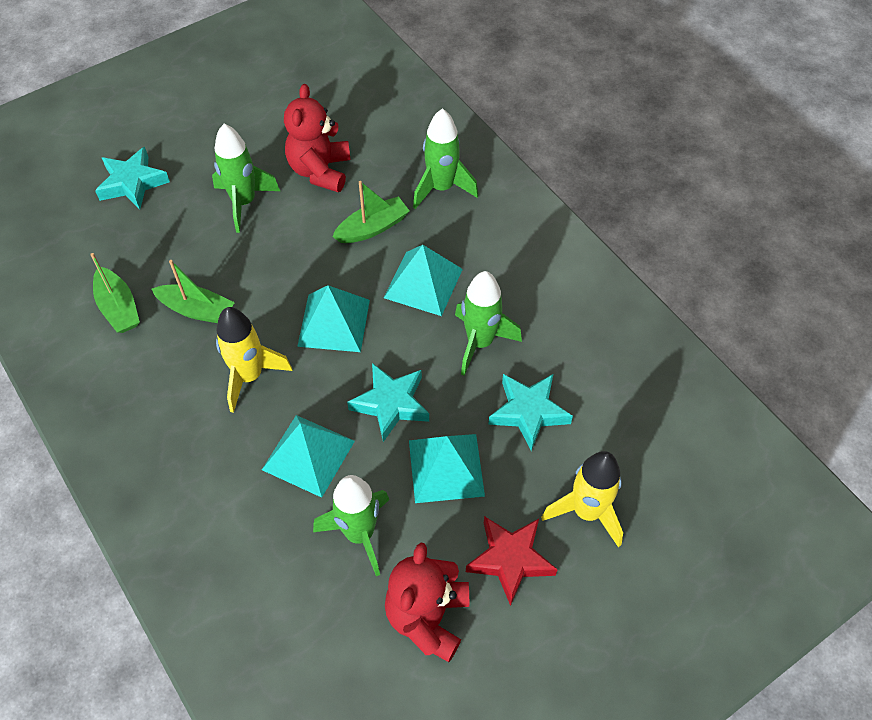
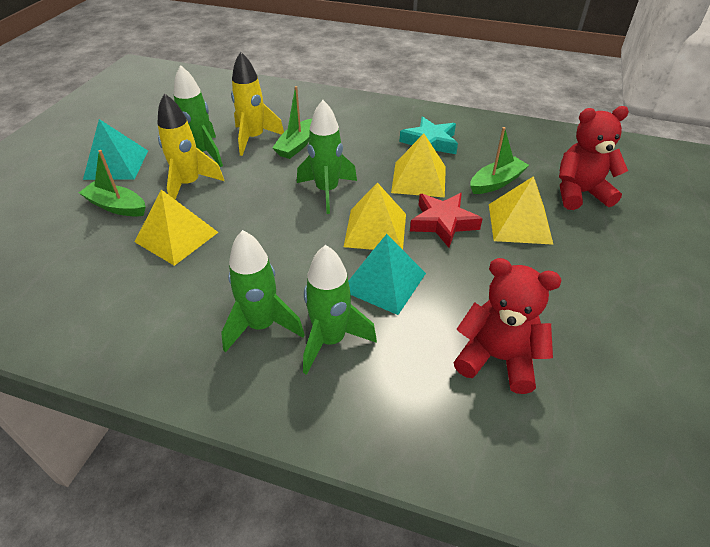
turquoise pyramid: 4 -> 2
turquoise star: 3 -> 1
yellow pyramid: 0 -> 4

